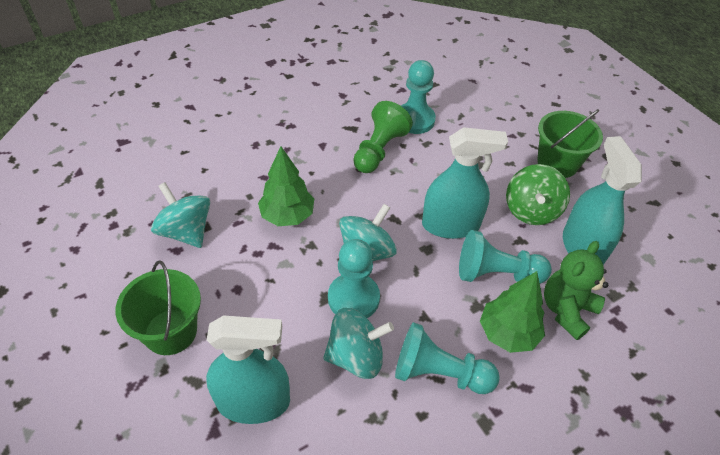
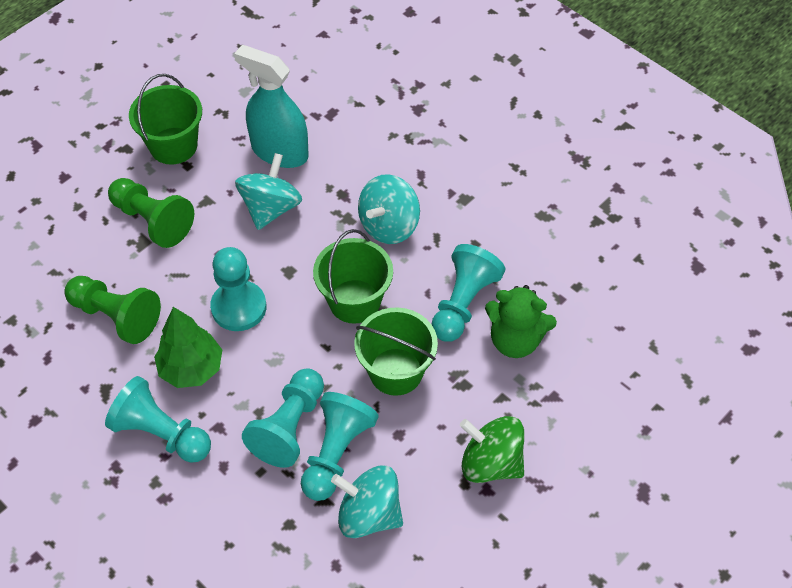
green bucket: 2 -> 3
green pawn: 1 -> 2
green tree: 2 -> 1
turquoise pawn: 4 -> 5
turquoise spray bottle: 3 -> 1

